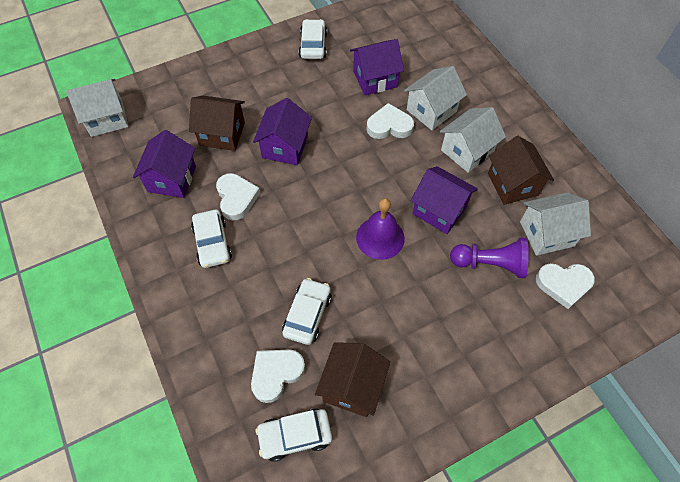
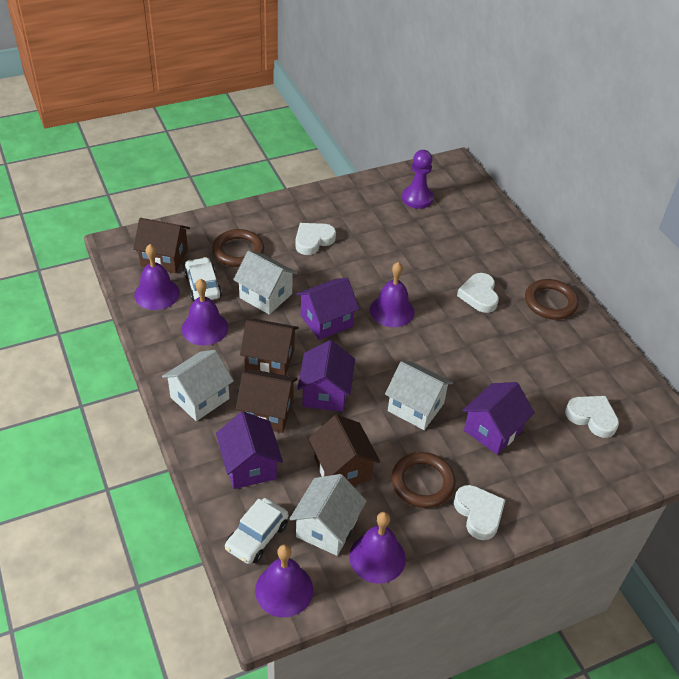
brown house: 3 -> 4
brown ring: 0 -> 3
purple bell: 1 -> 5
white car: 4 -> 2

